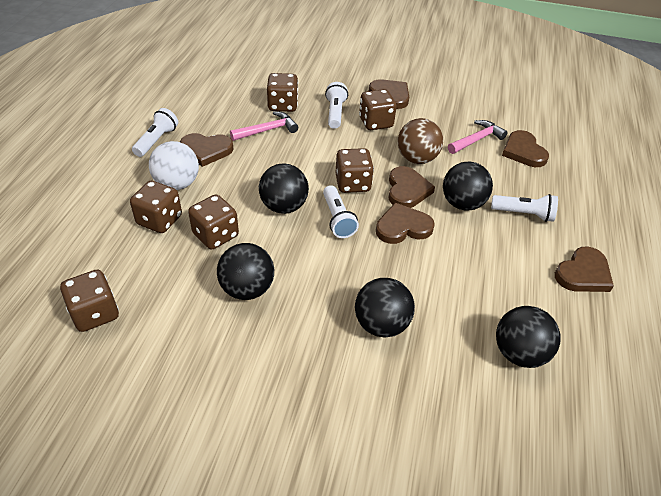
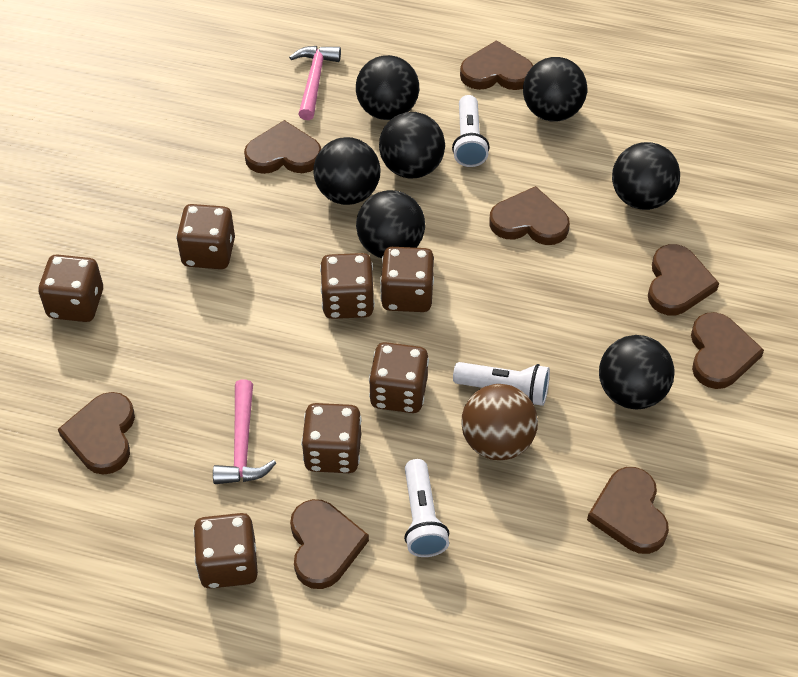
black ball: 5 -> 7
brown dice: 6 -> 7
brown heart: 6 -> 8
white ball: 1 -> 0
white flashlight: 4 -> 3

